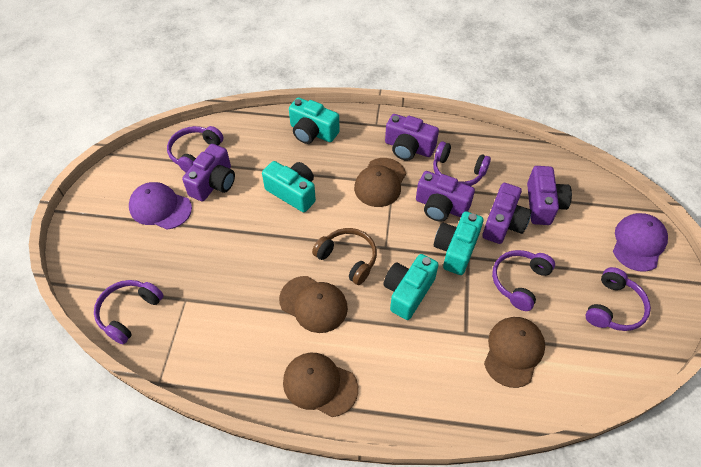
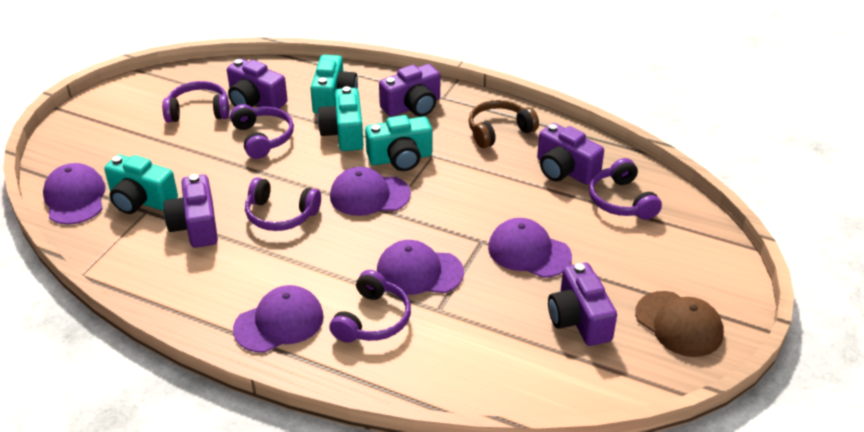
brown cap: 4 -> 1
purple cap: 2 -> 5

